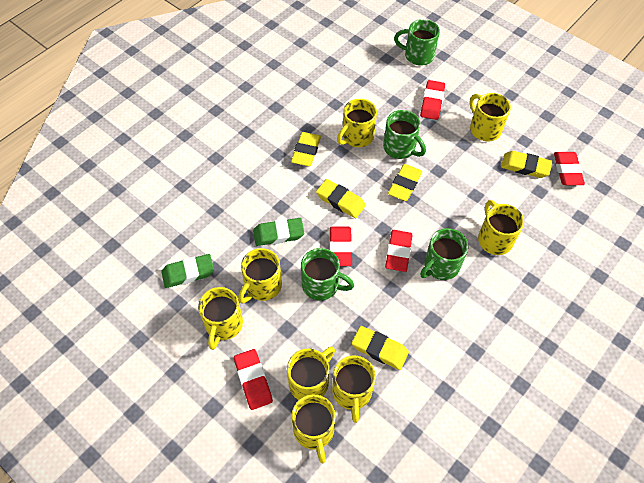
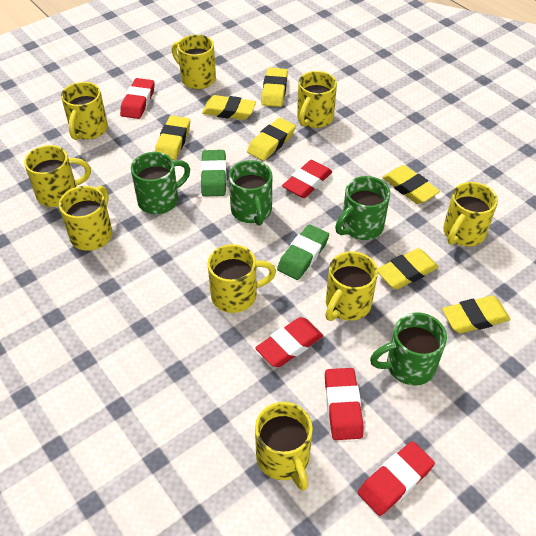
yellow eraser: 5 -> 7
yellow mug: 8 -> 9

